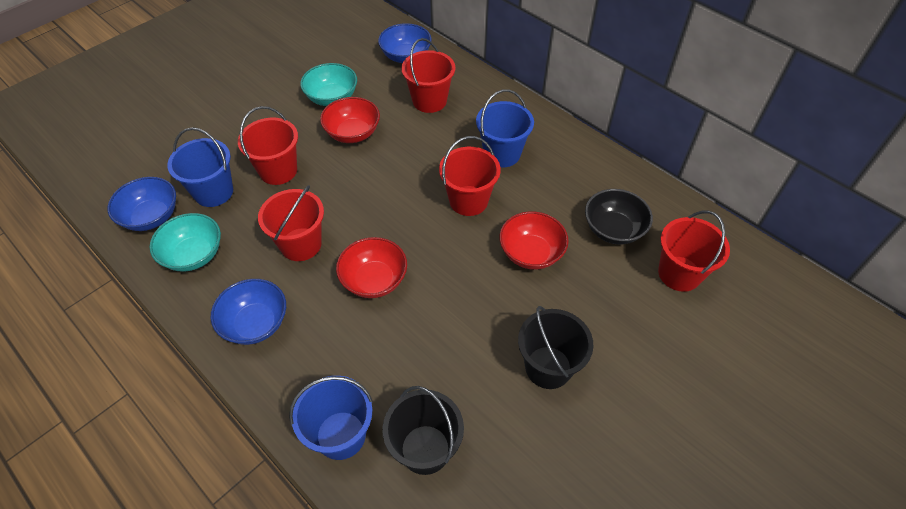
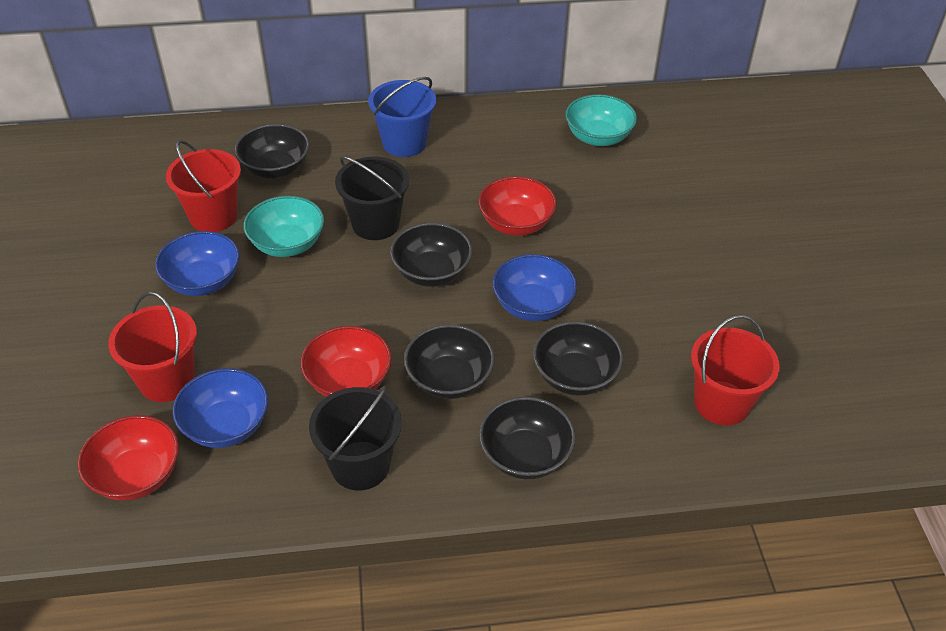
black bowl: 1 -> 5
blue bucket: 3 -> 1
red bucket: 5 -> 3

